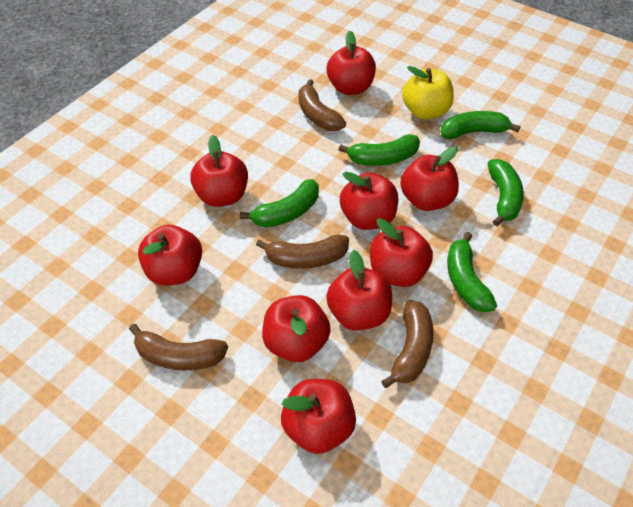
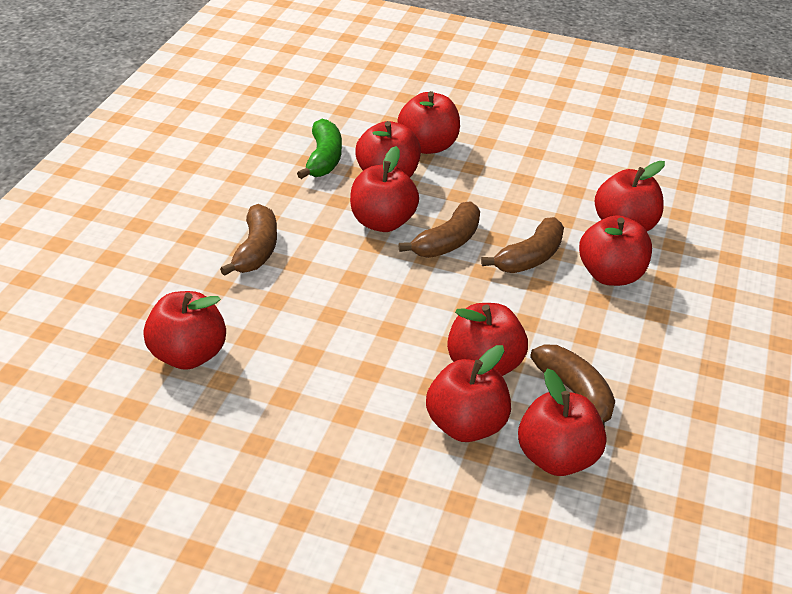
green banana: 5 -> 1
yellow apple: 1 -> 0

